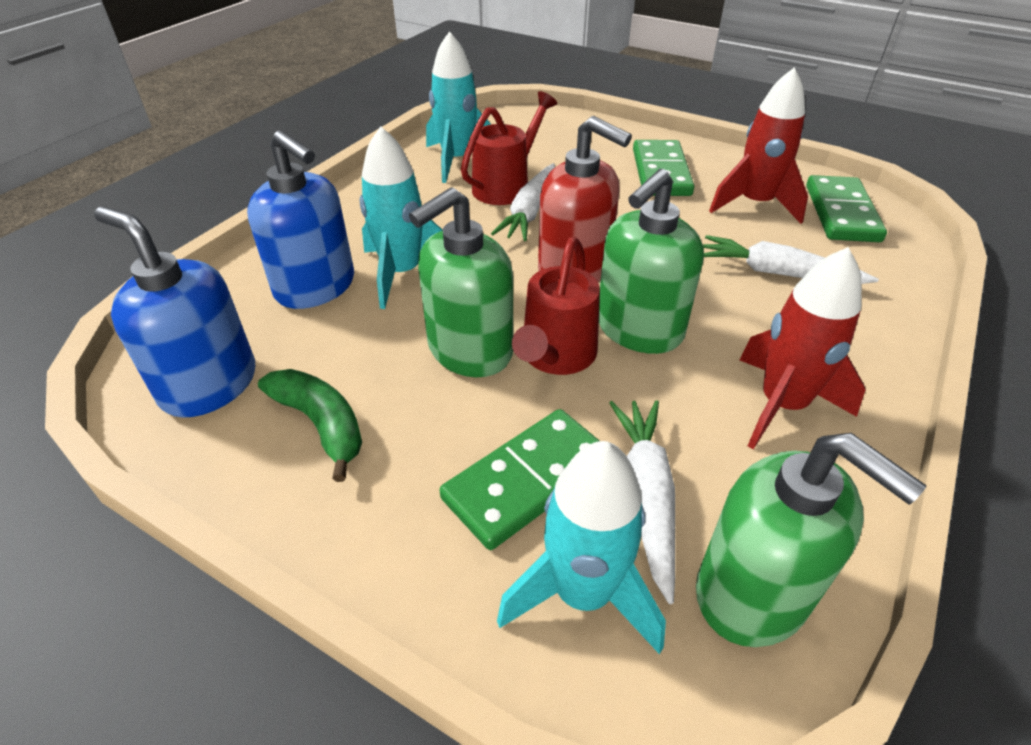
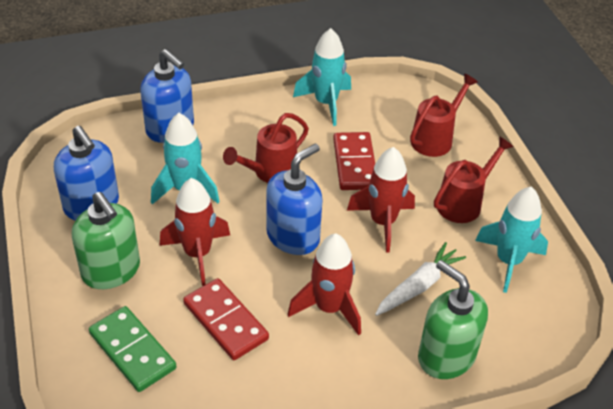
blue soap dispenser: 2 -> 3
green banana: 1 -> 0
green domino: 3 -> 1
green soap dispenser: 3 -> 2
red domino: 0 -> 2
red rocket: 2 -> 3
red soap dispenser: 1 -> 0
red watering can: 2 -> 3
white carrot: 3 -> 1

